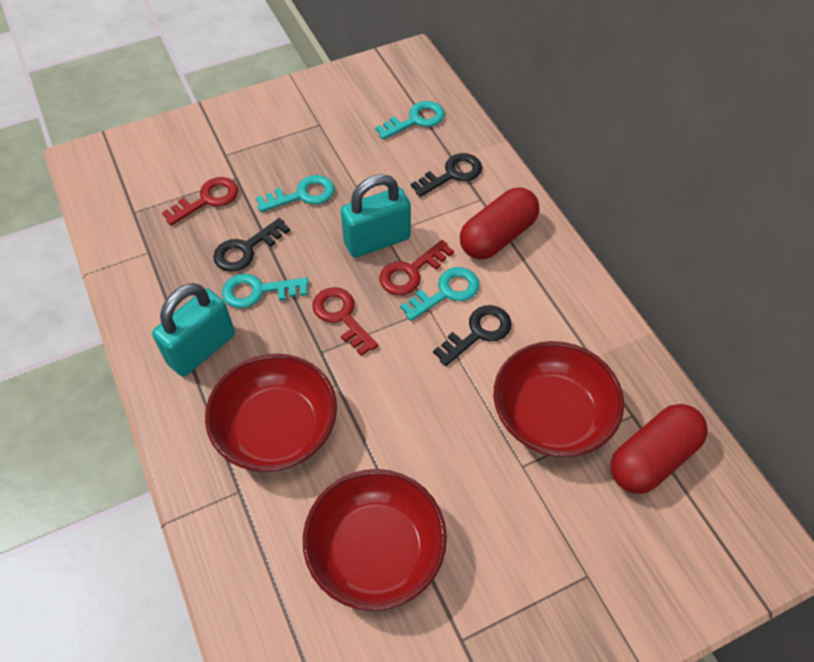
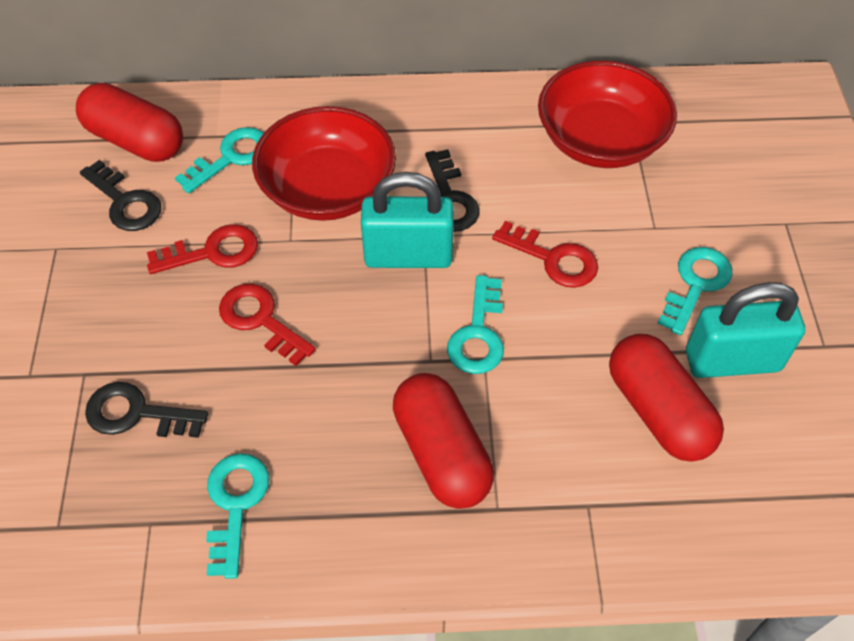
red bowl: 3 -> 2
red capsule: 2 -> 3

